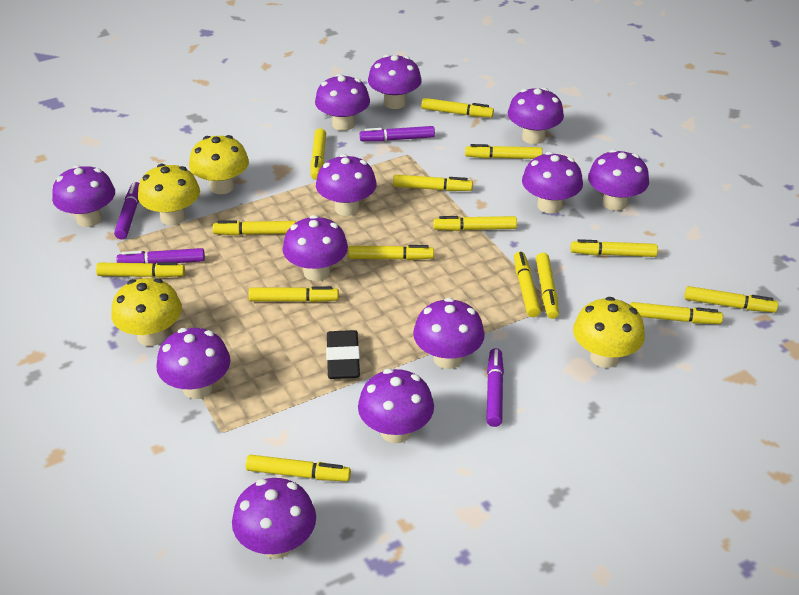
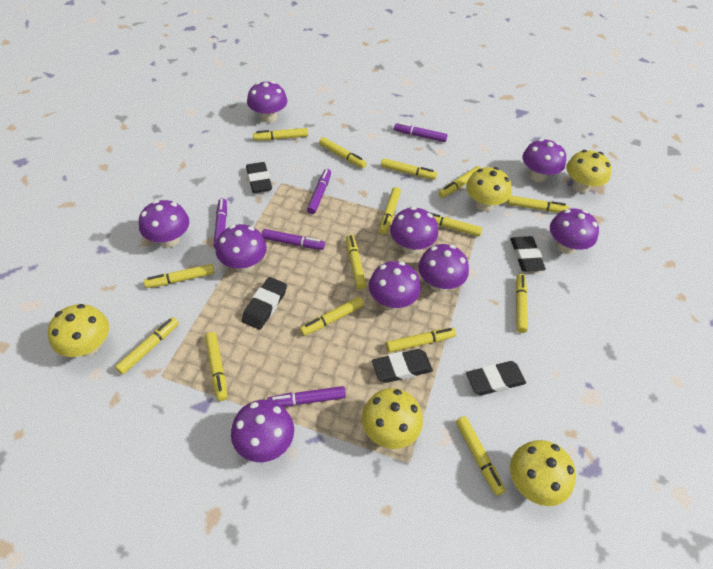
black eraser: 1 -> 5
purple marker: 4 -> 5
purple mushroom: 12 -> 9
yellow mushroom: 4 -> 5

